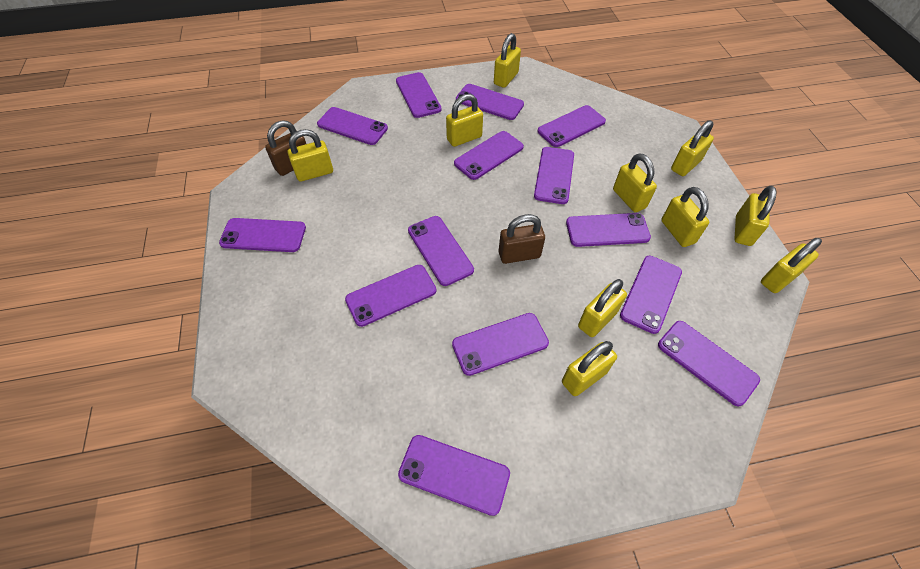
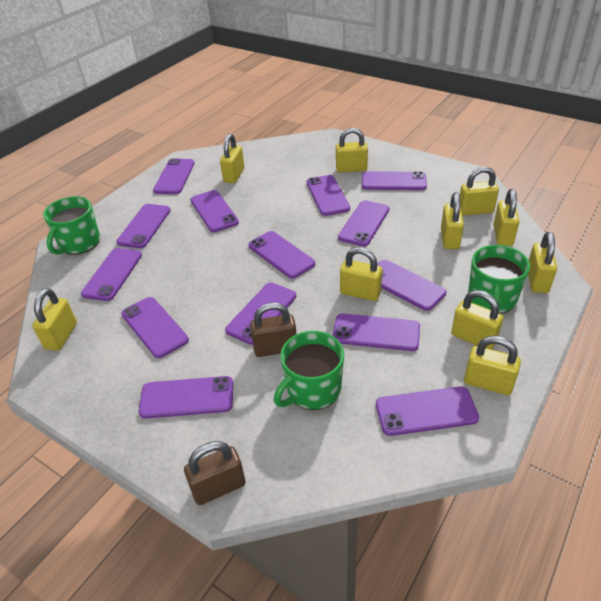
green mug: 0 -> 3

